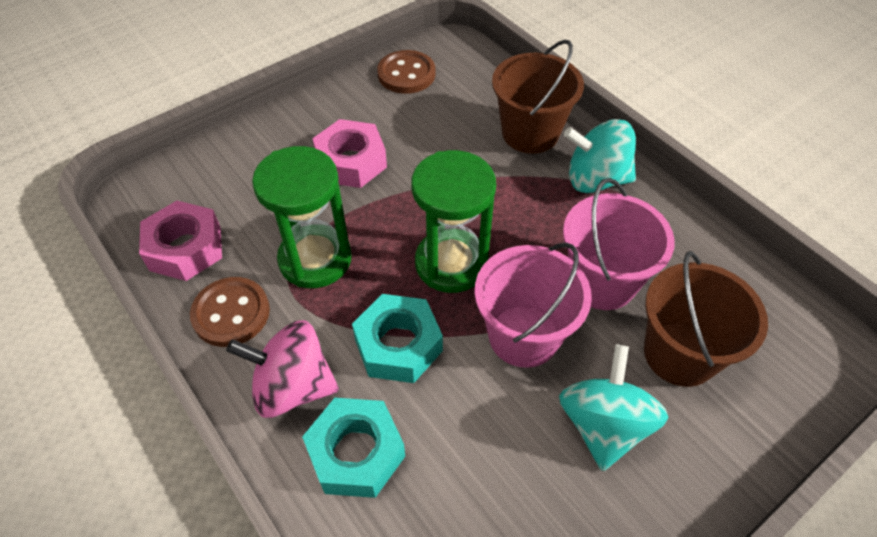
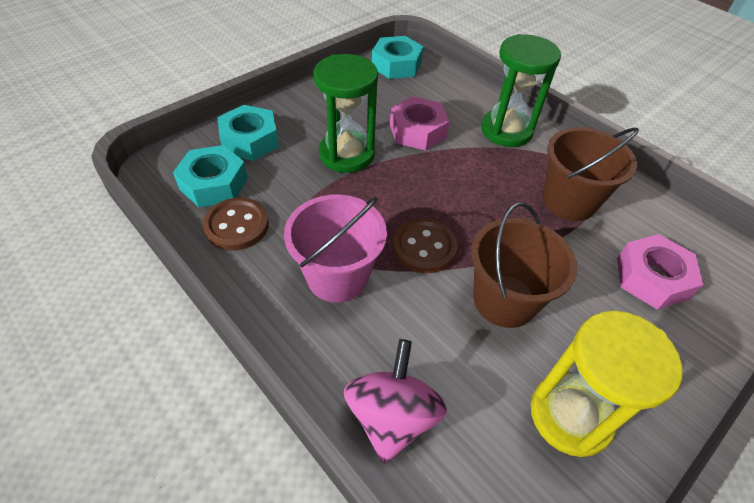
pink bucket: 2 -> 1
turquoise nut: 2 -> 3
turquoise spinning top: 2 -> 0
yellow hourglass: 0 -> 1

